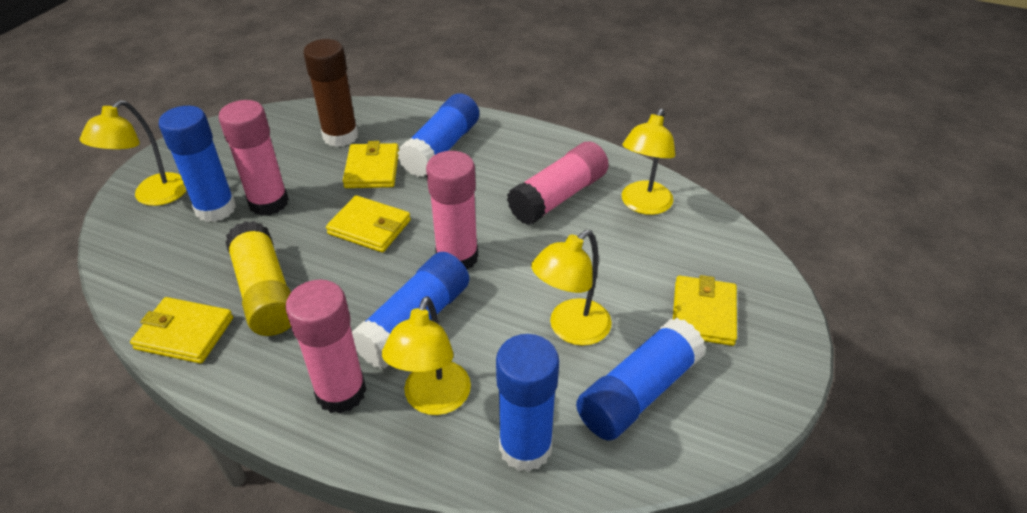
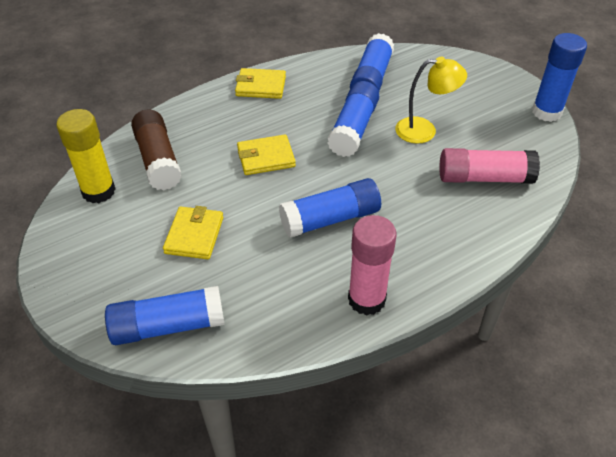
pink glue stick: 4 -> 2
yellow lamp: 4 -> 1
yellow wallet: 4 -> 3

